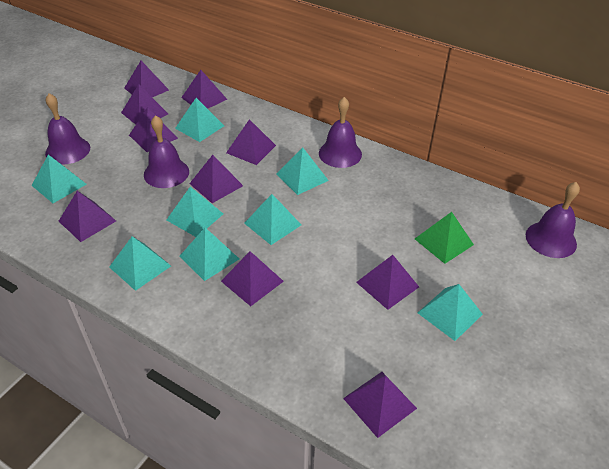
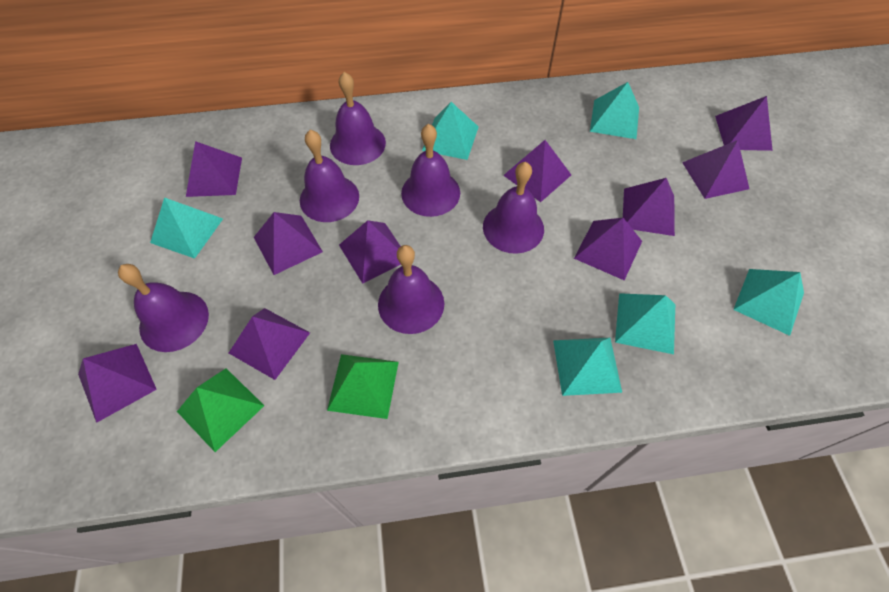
green pyramid: 1 -> 2
purple bell: 4 -> 6
turquoise pyramid: 8 -> 6

